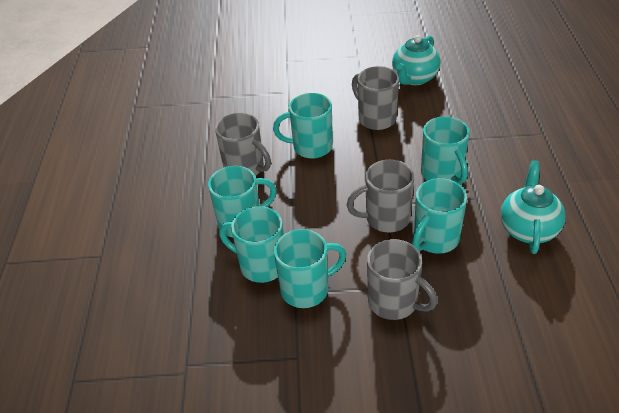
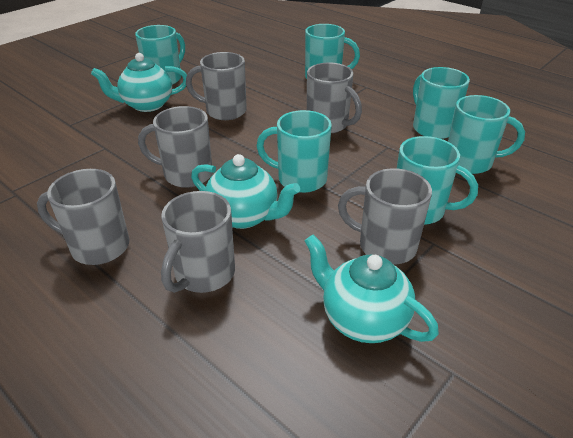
grey mug: 4 -> 6
turquoise teapot: 2 -> 3

